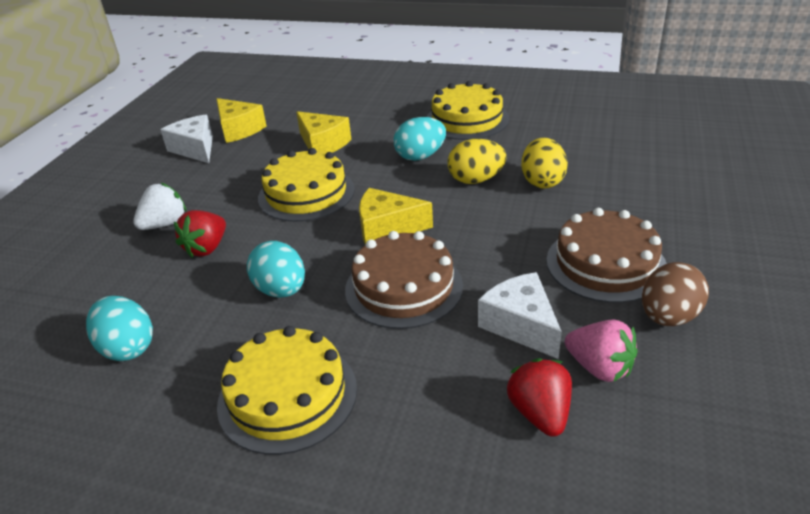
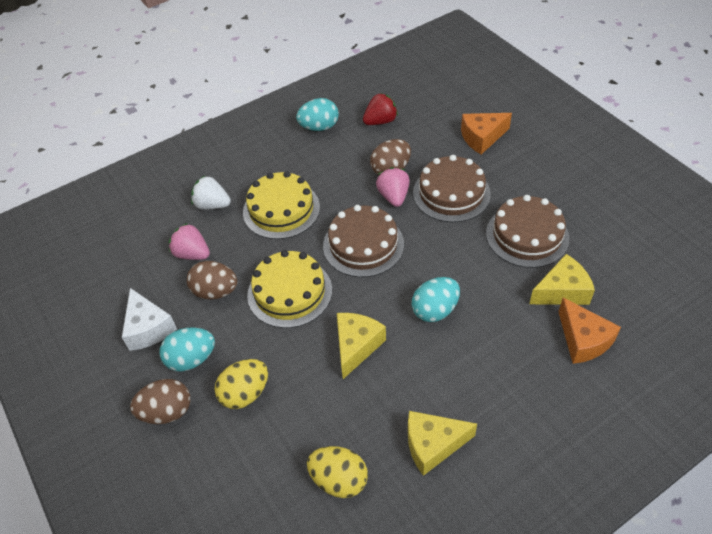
brown cake: 2 -> 3
brown egg: 1 -> 3
orange cheese: 0 -> 2
pink strawberry: 1 -> 2
red strawberry: 2 -> 1
white cheese: 2 -> 1
yellow cake: 3 -> 2

